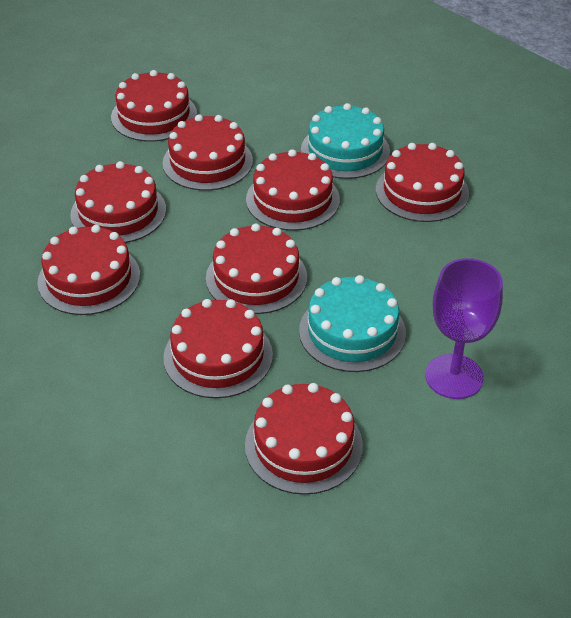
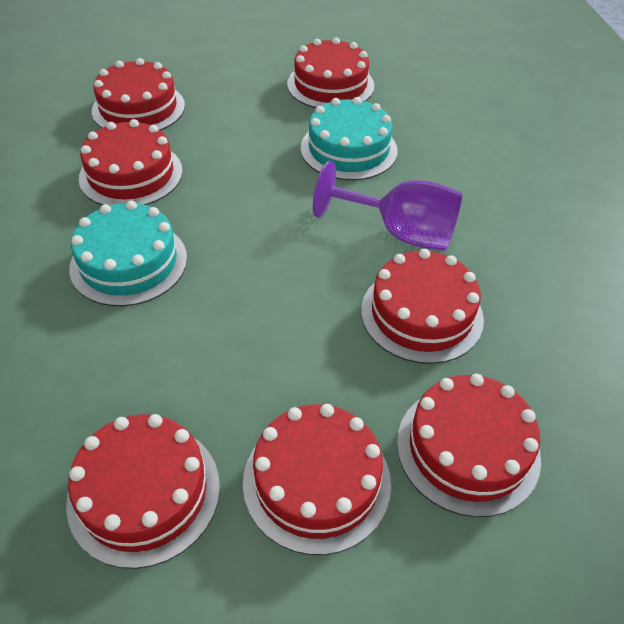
red cake: 9 -> 7

